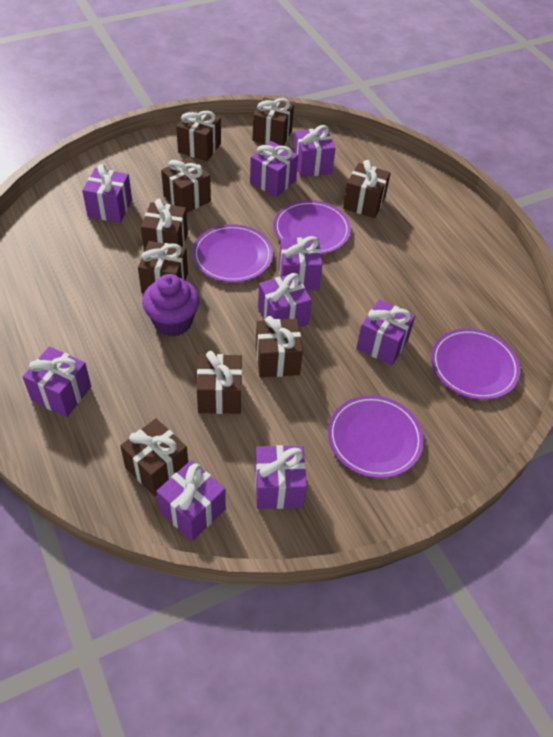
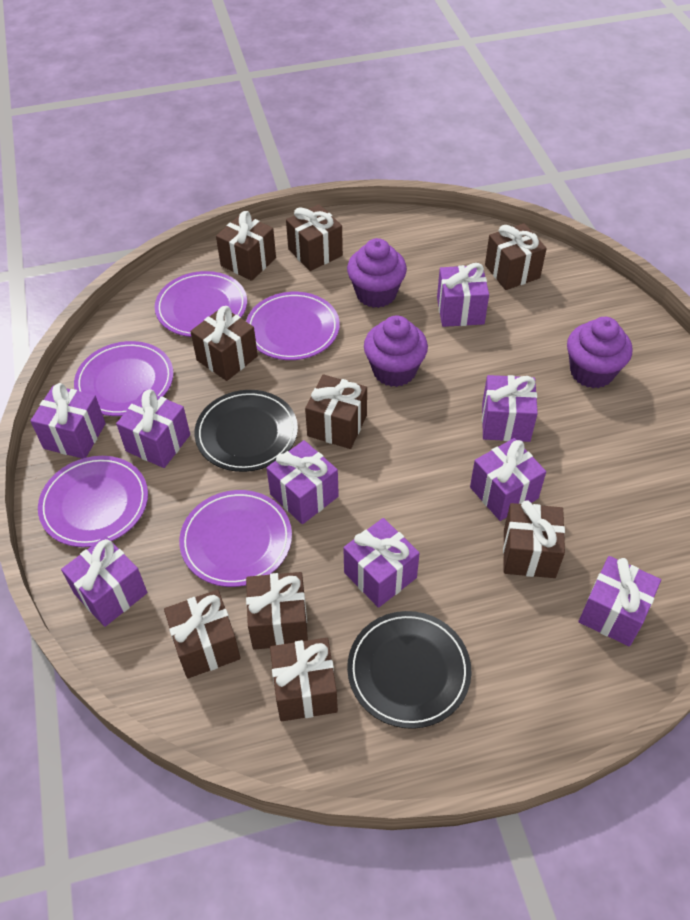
black plate: 0 -> 2
purple cupcake: 1 -> 3
purple plate: 4 -> 5

